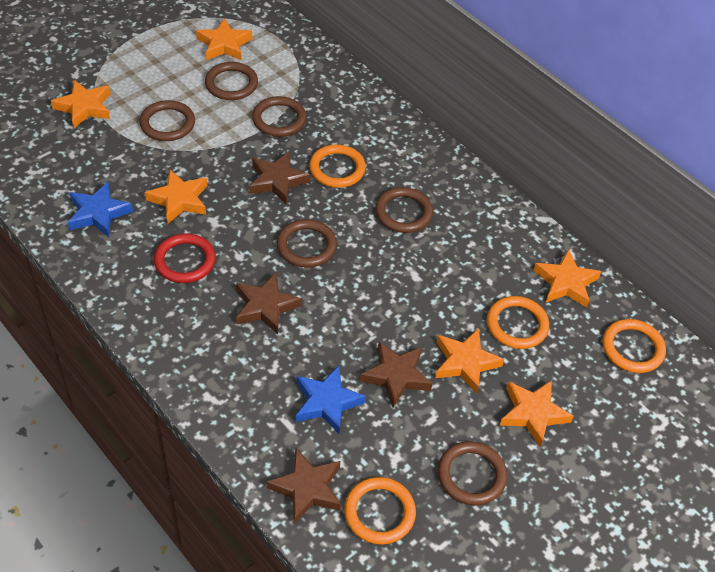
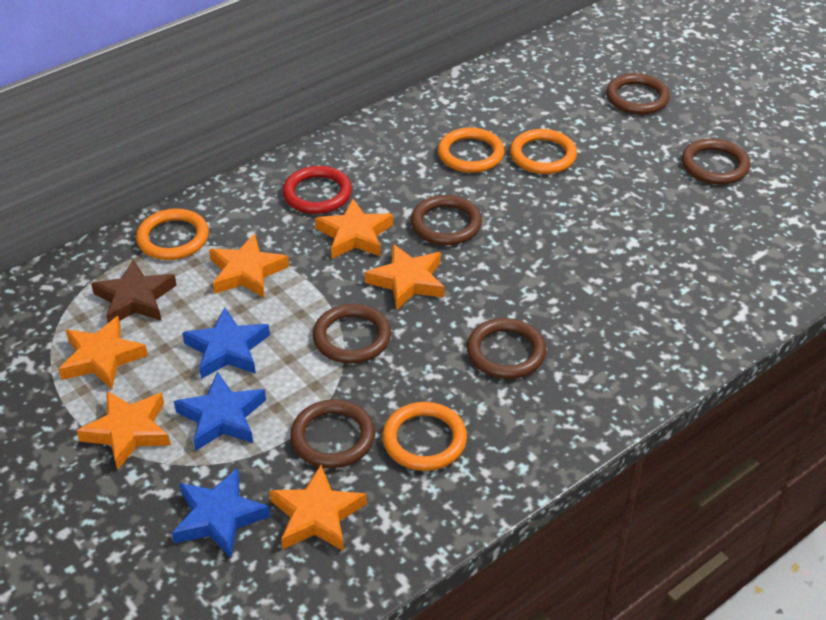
blue star: 2 -> 3
brown star: 4 -> 1

